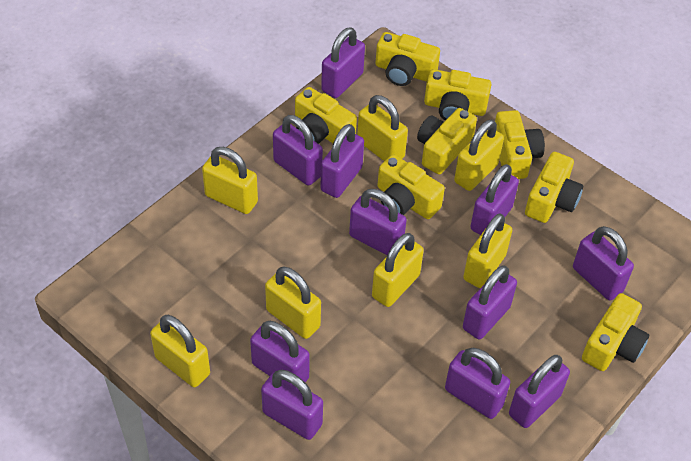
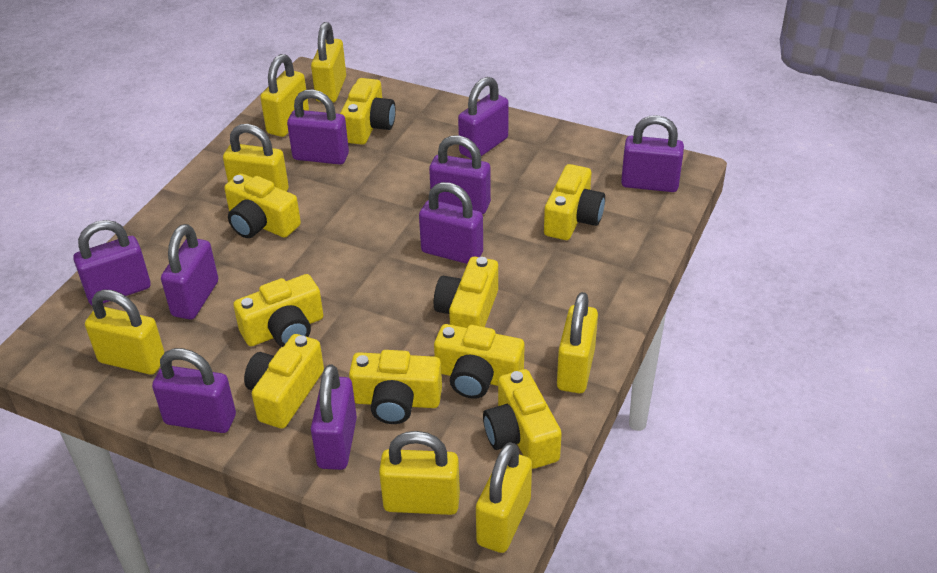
purple padlock: 11 -> 9
yellow camera: 8 -> 9

